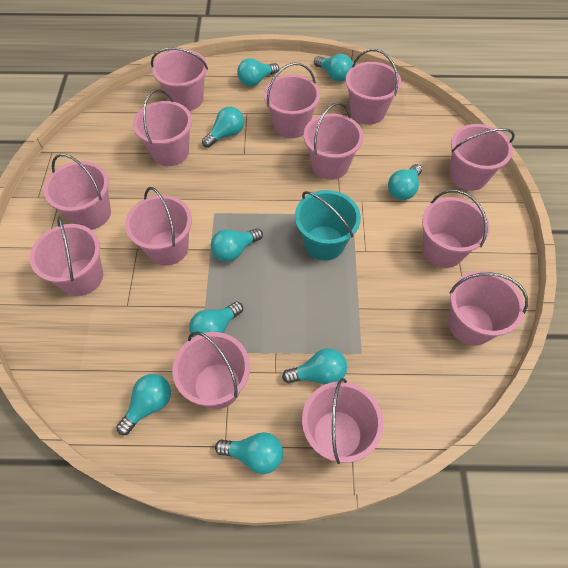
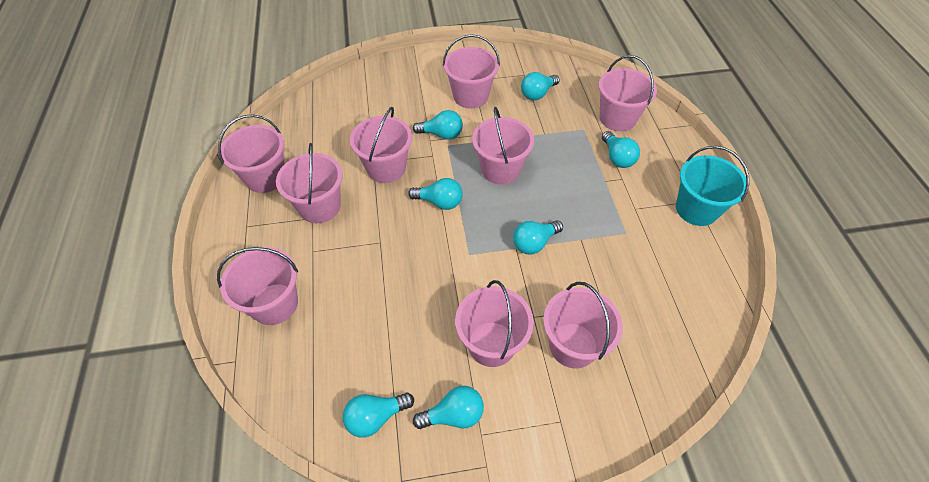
pink bucket: 13 -> 9
turquoise light bulb: 9 -> 7

